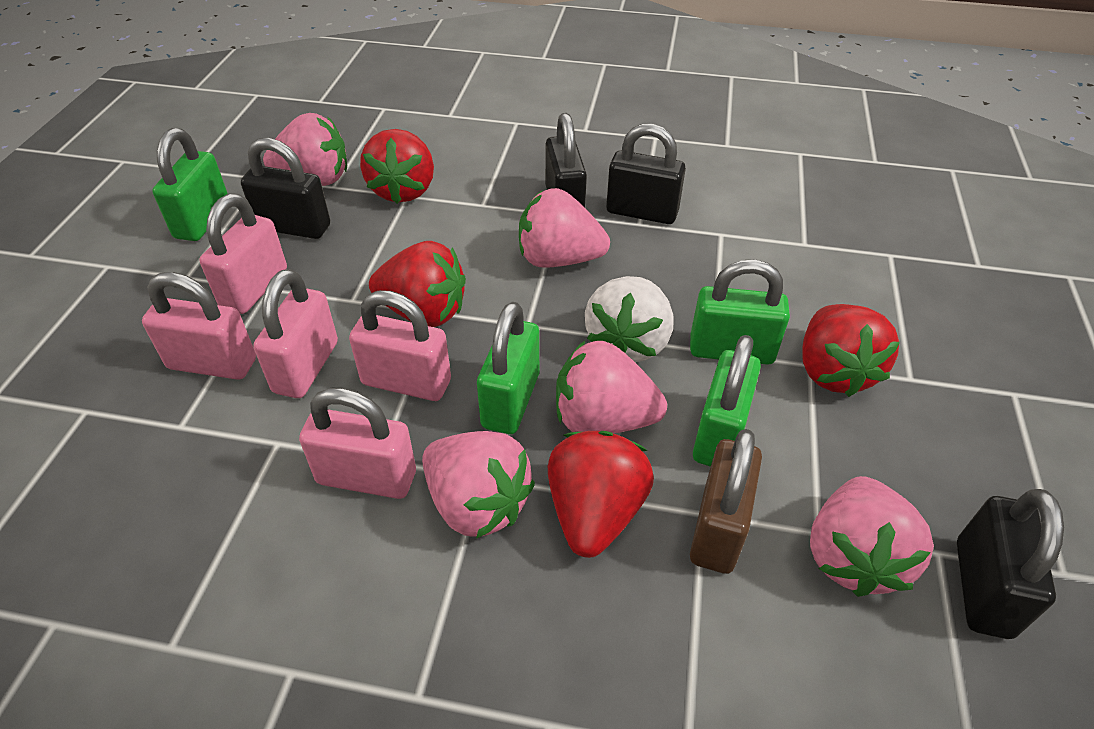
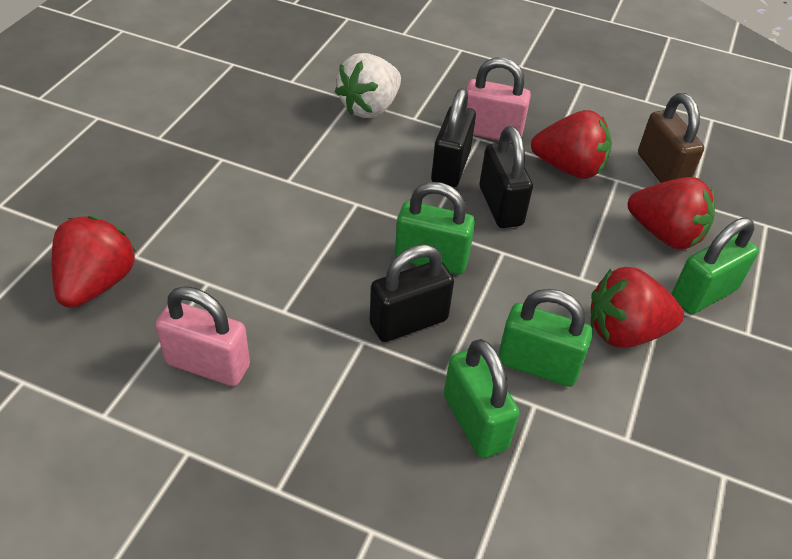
black padlock: 4 -> 3
pink padlock: 5 -> 2
pink strawberry: 5 -> 0

